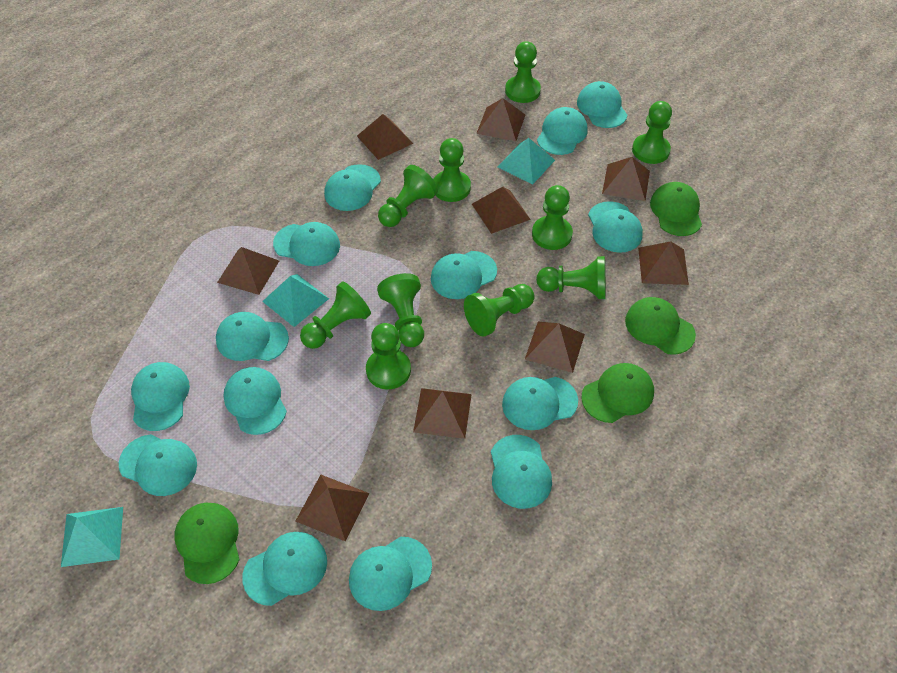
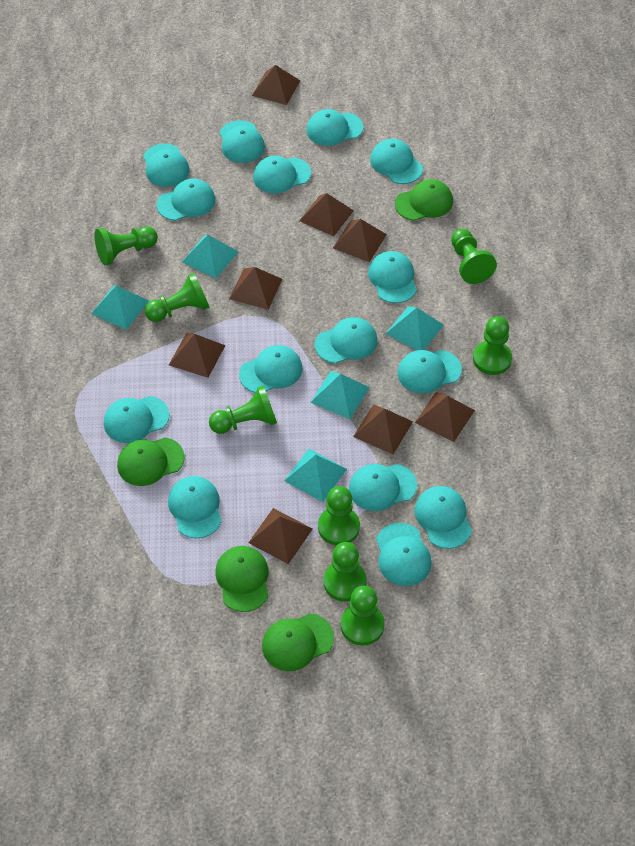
brown pyramid: 9 -> 8
green pawn: 10 -> 8
turquoise cap: 14 -> 15
turquoise pyramid: 3 -> 5

